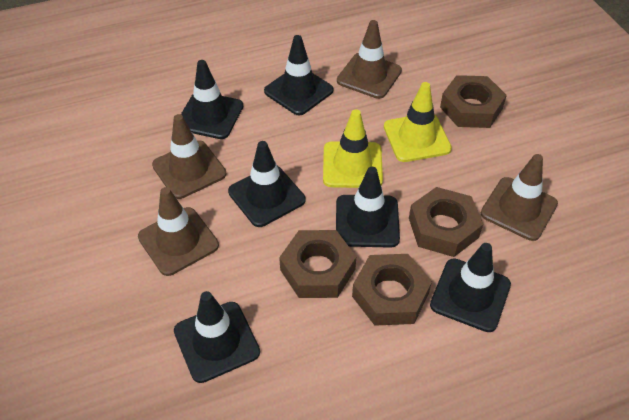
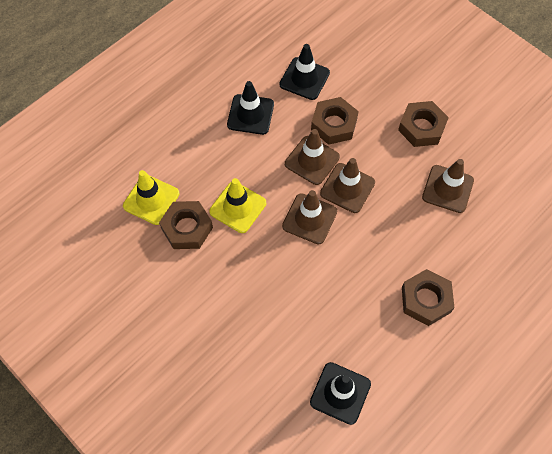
black traffic cone: 6 -> 3

